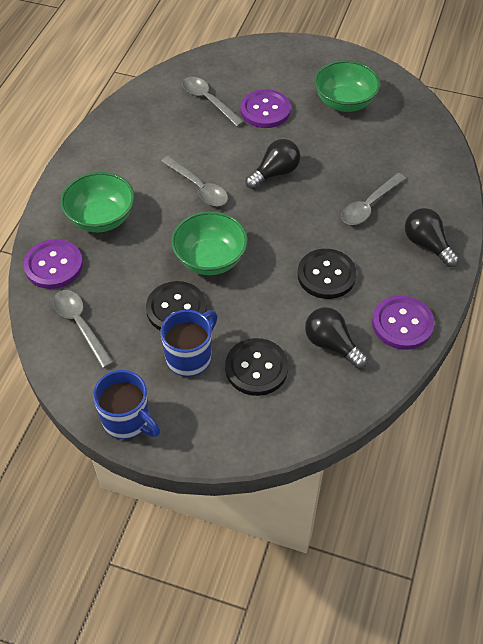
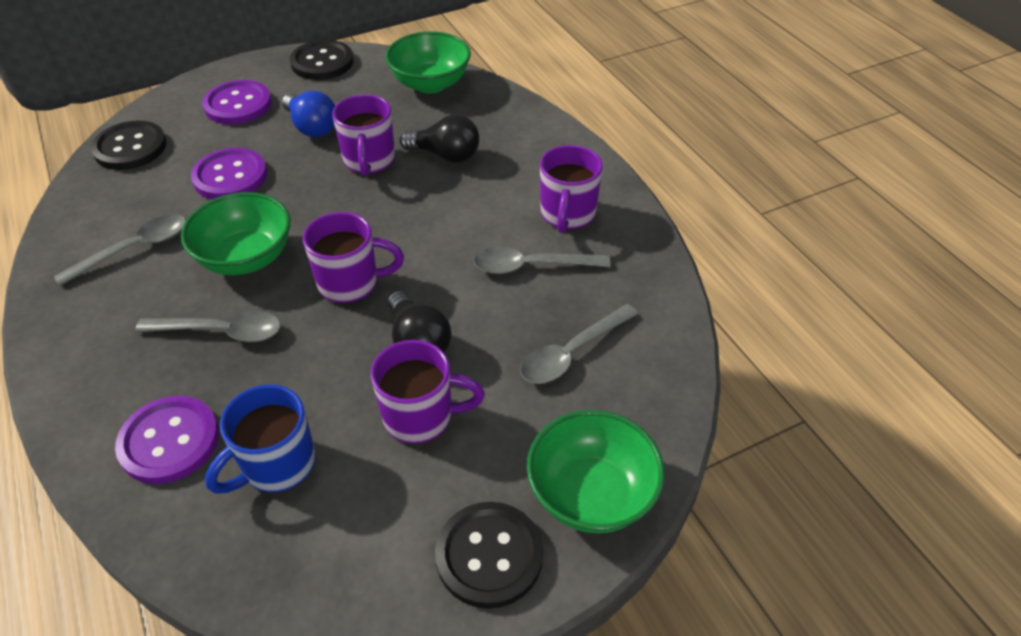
black light bulb: 3 -> 2
blue light bulb: 0 -> 1
blue mug: 2 -> 1
purple mug: 0 -> 4

